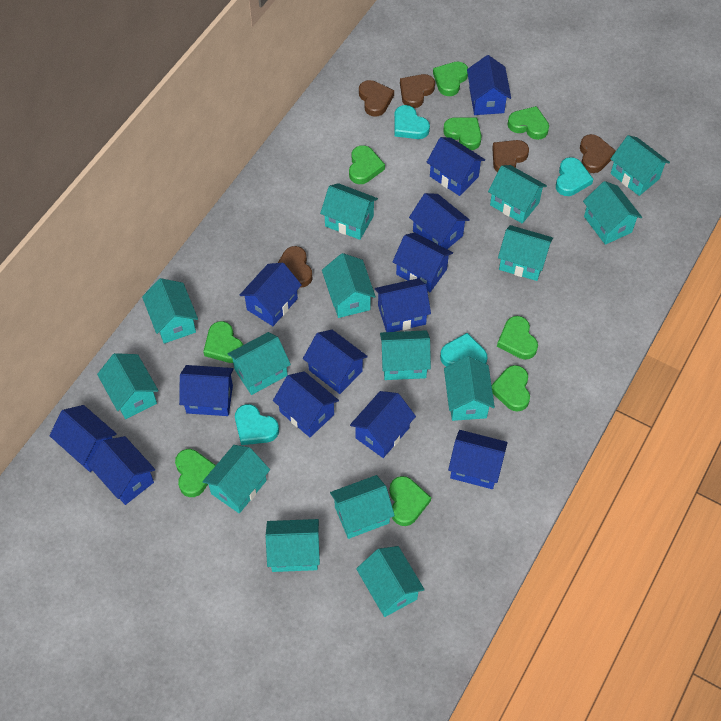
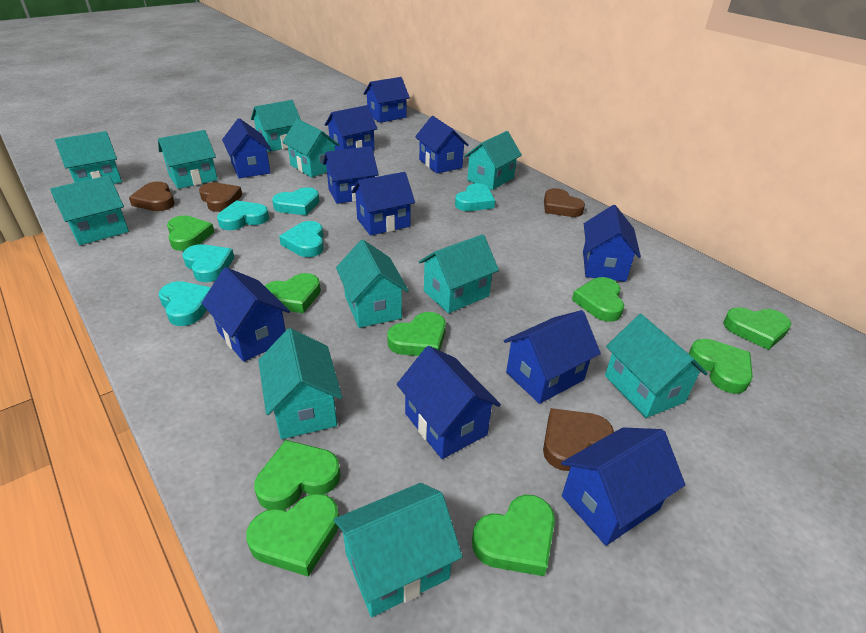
blue house: 13 -> 11
brown heart: 5 -> 4
turquoise heart: 4 -> 6
turquoise house: 15 -> 11

